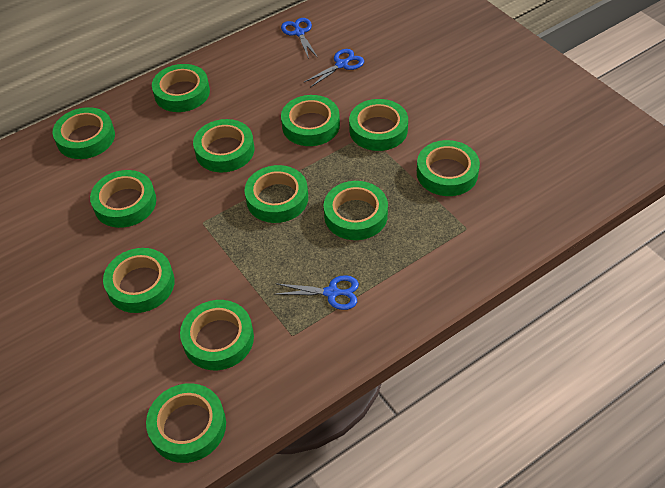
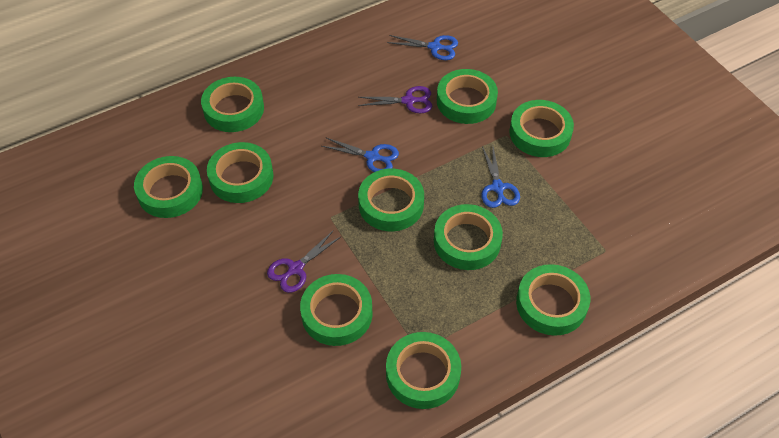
green tape: 12 -> 10
purple scissors: 0 -> 2

